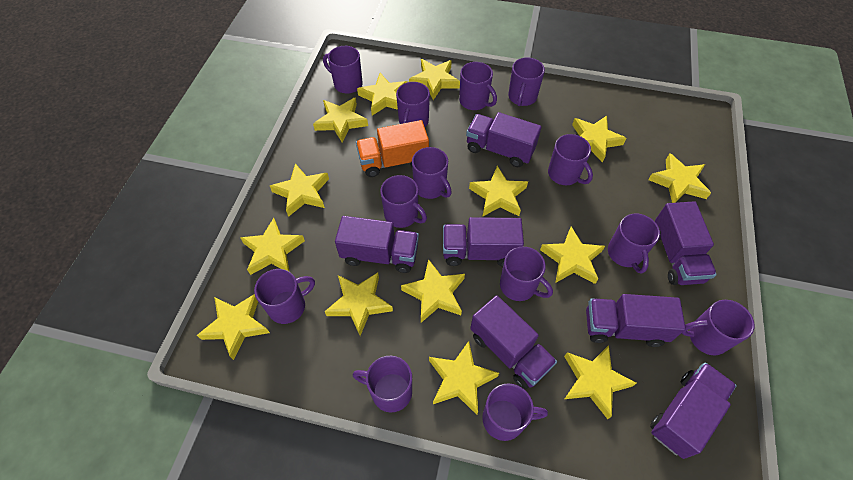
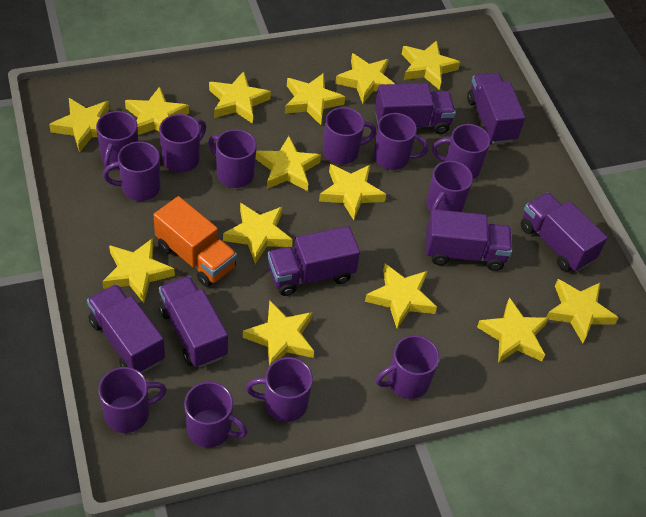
purple mug: 13 -> 12

